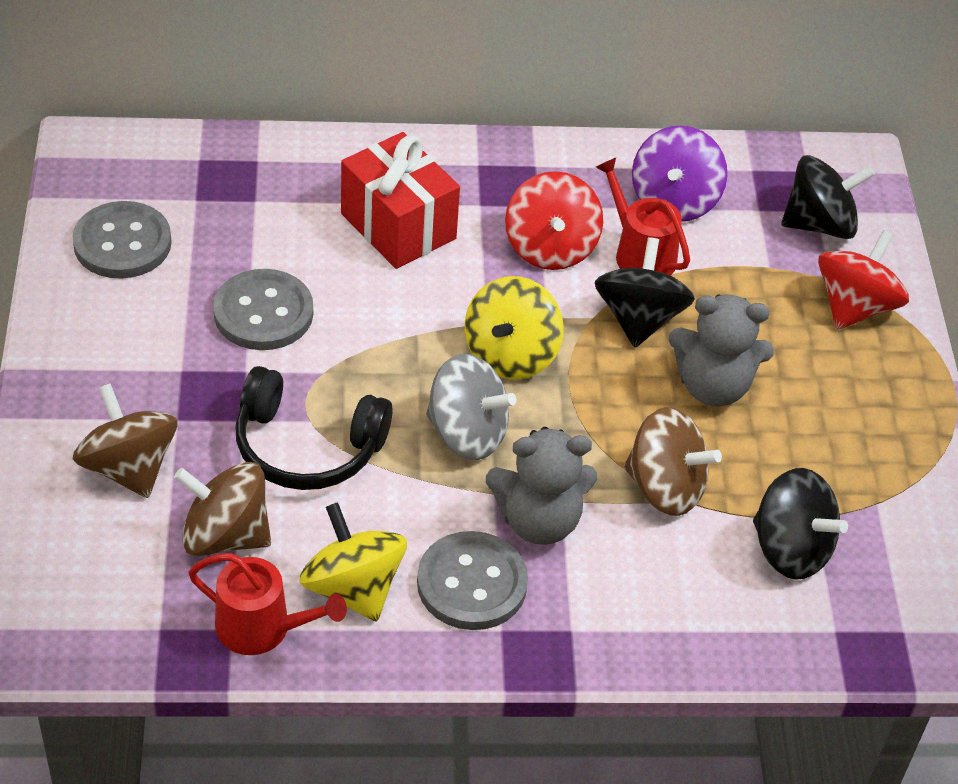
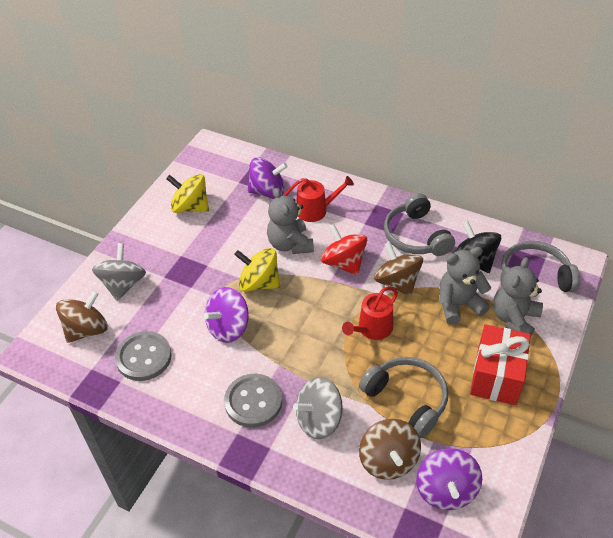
black headphones: 1 -> 0
black spinning top: 3 -> 1
grey button: 3 -> 2
grey headphones: 0 -> 3
grey spinning top: 1 -> 2
grey teddy bear: 2 -> 3
purple spinning top: 1 -> 3
red spinning top: 2 -> 1

